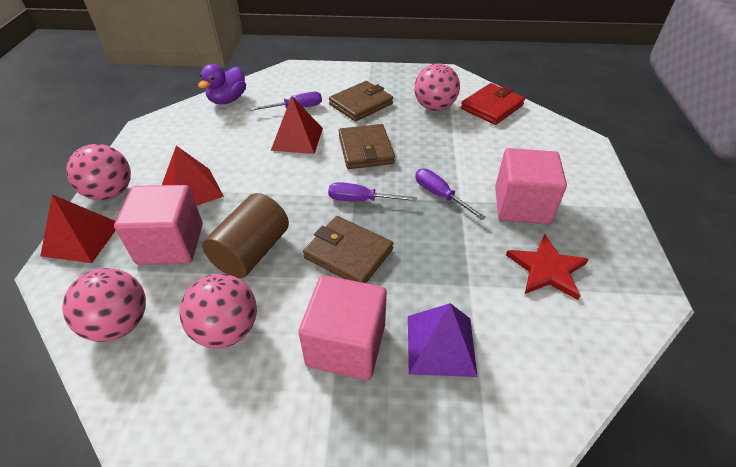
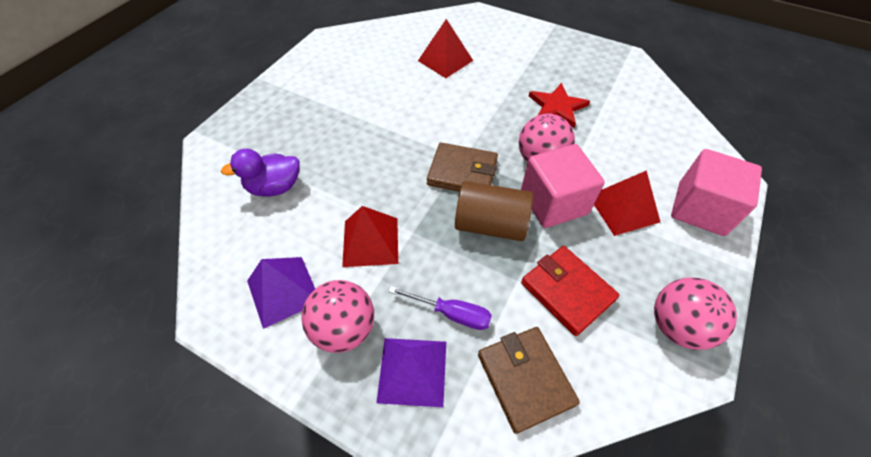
brown wallet: 3 -> 2
pink ball: 4 -> 3
pink cube: 3 -> 2
purple pyramid: 1 -> 2
purple screwdriver: 3 -> 1

